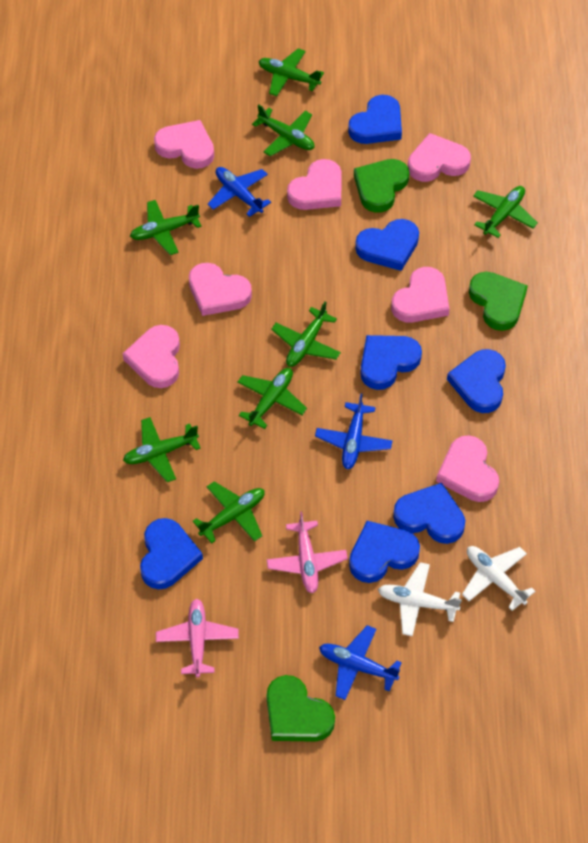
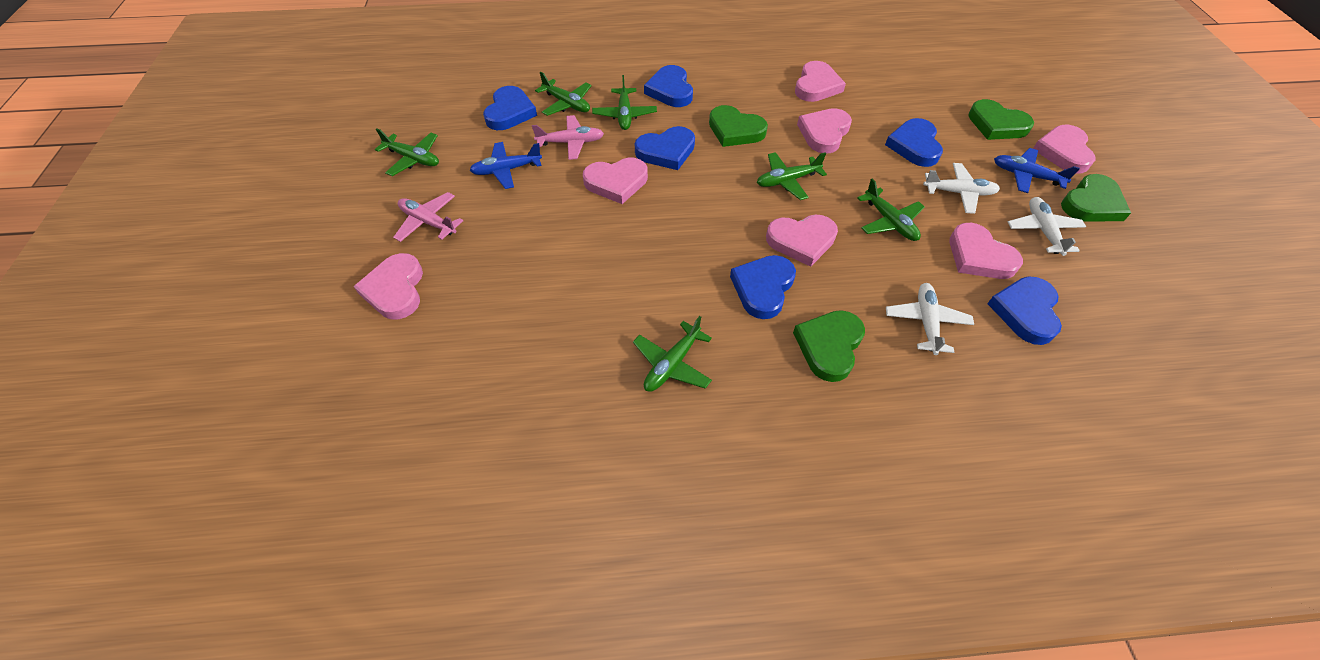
blue heart: 7 -> 6
blue plane: 3 -> 2
green heart: 3 -> 4
green plane: 8 -> 6
white plane: 2 -> 3

